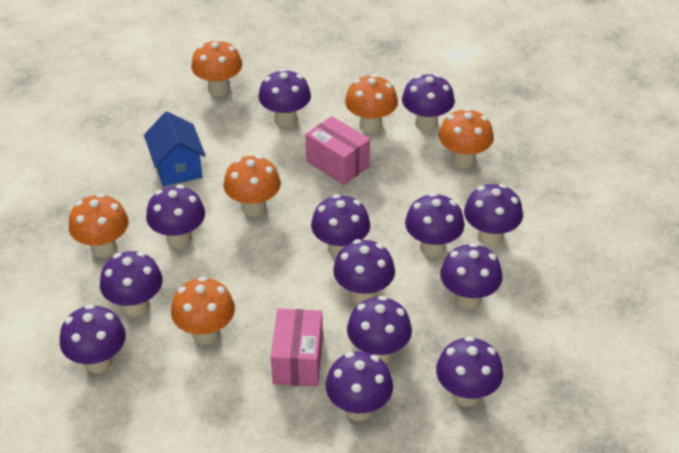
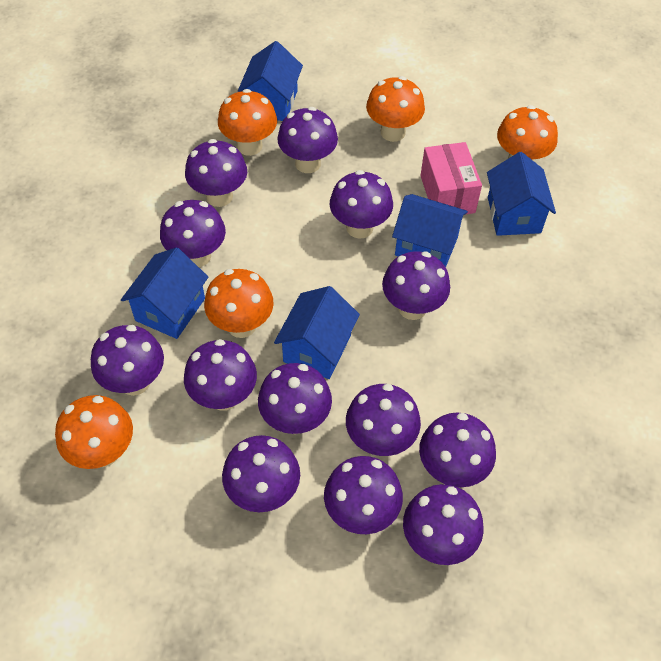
blue house: 1 -> 5
orange mushroom: 6 -> 5
pink box: 2 -> 1

